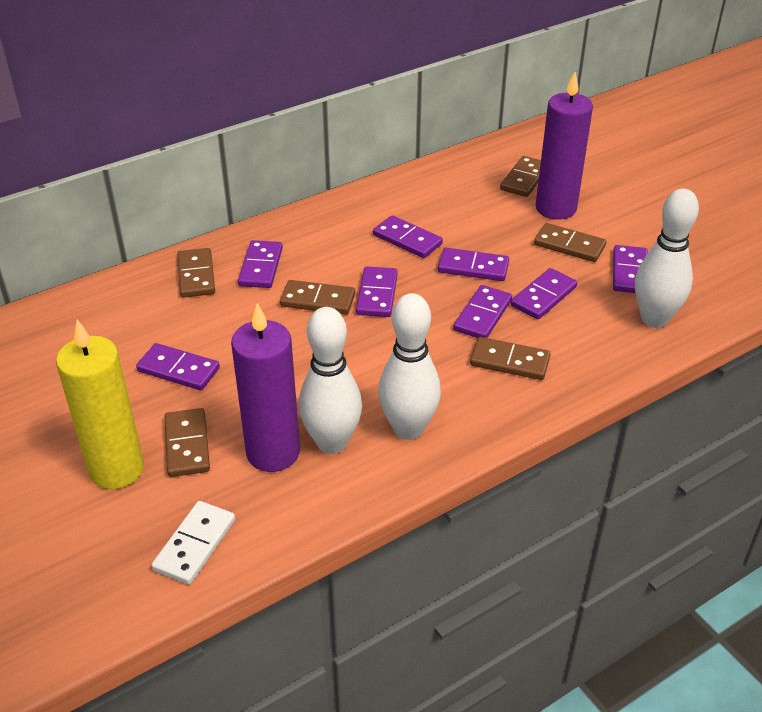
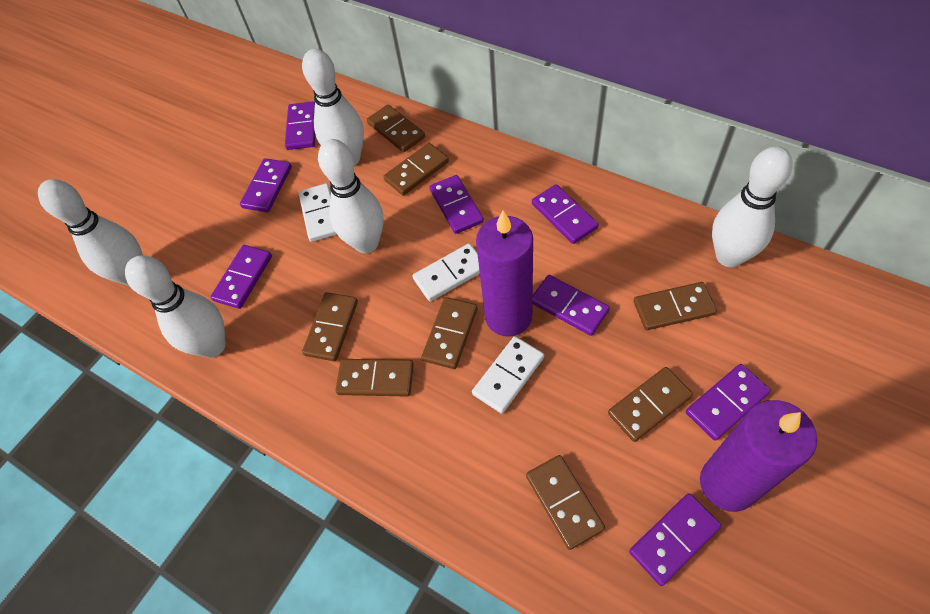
brown domino: 6 -> 8
white bowling pin: 3 -> 5
white domino: 1 -> 3
yellow candle: 1 -> 0

